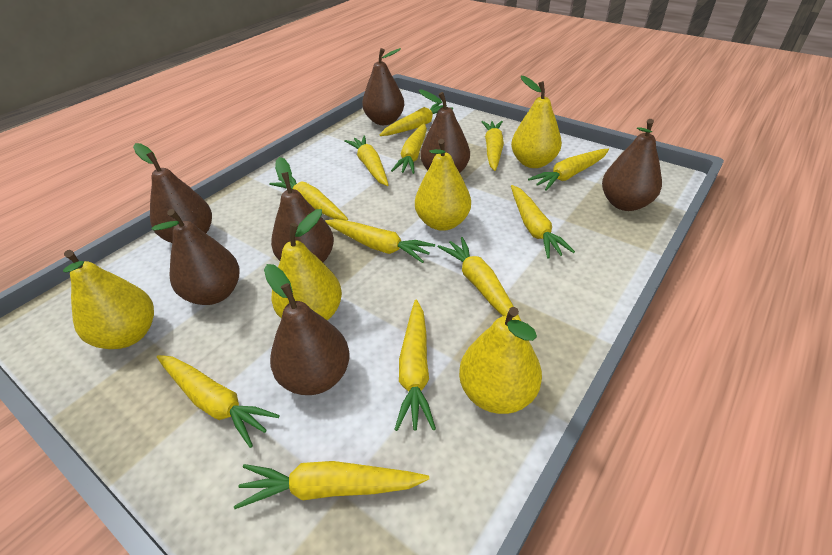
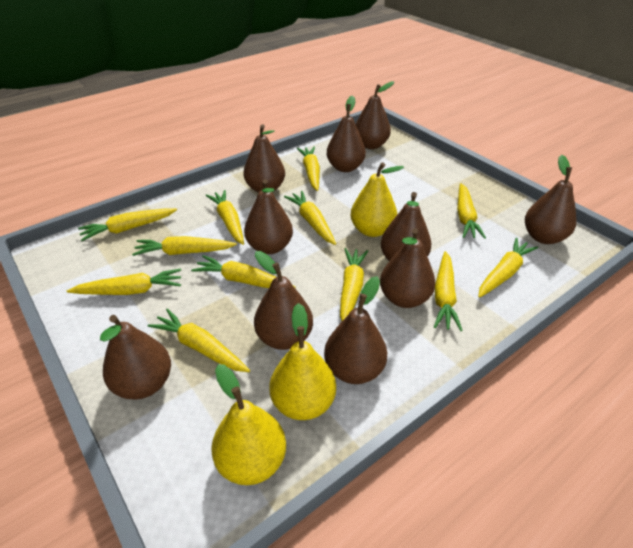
brown pear: 7 -> 10
yellow pear: 5 -> 3

